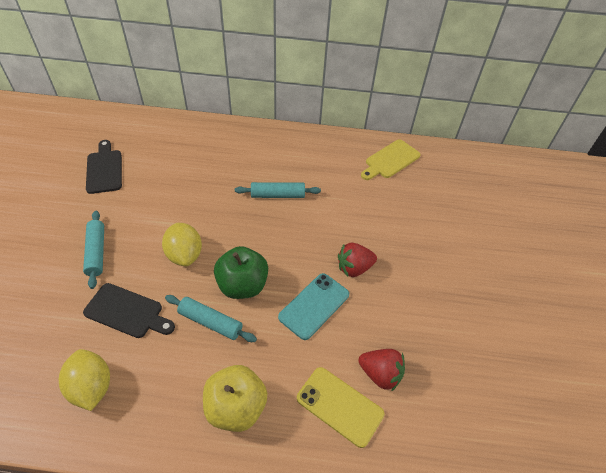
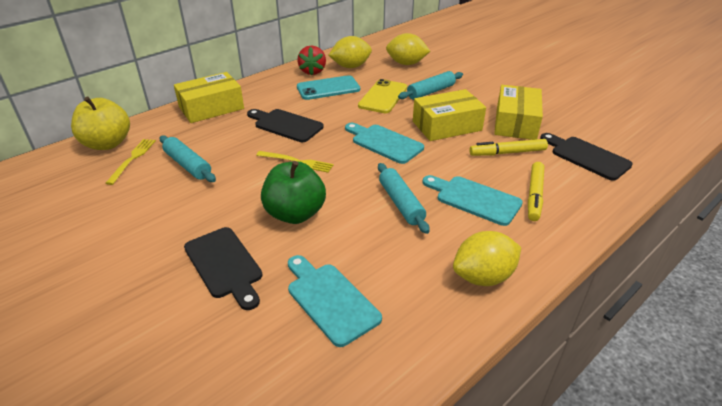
black cutting board: 2 -> 3
red strawberry: 2 -> 1
turquoise cutting board: 0 -> 3
yellow box: 0 -> 3
yellow cutting board: 1 -> 0
yellow fork: 0 -> 2
yellow lemon: 2 -> 3
yellow marker: 0 -> 2

